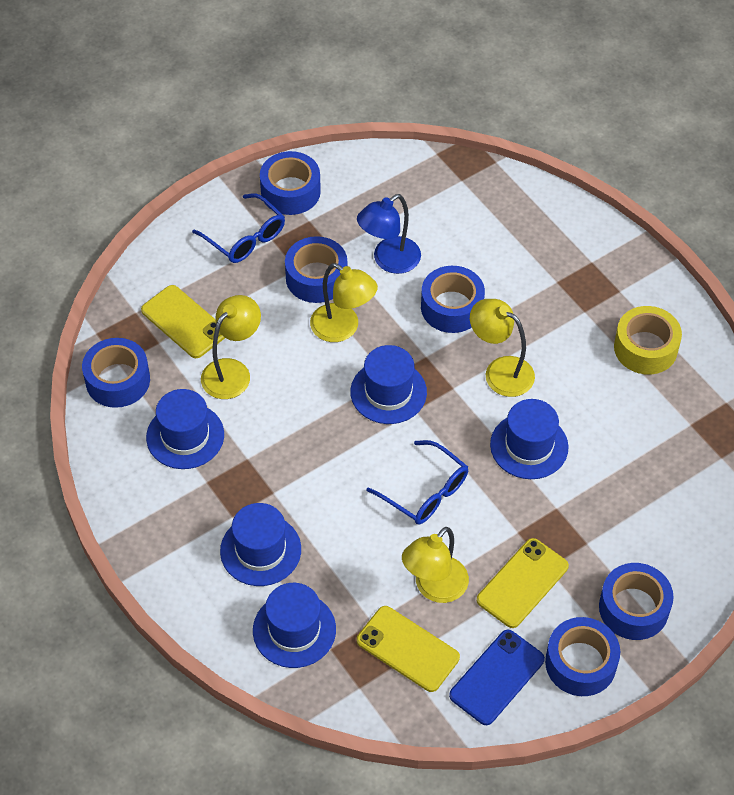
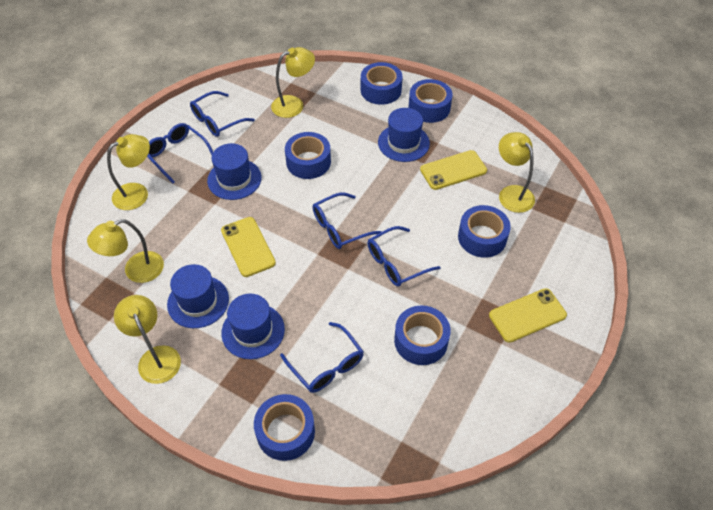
blue glasses: 2 -> 5
blue hat: 5 -> 4
blue lamp: 1 -> 0
blue phone: 1 -> 0
yellow lamp: 4 -> 5
yellow tape: 1 -> 0

